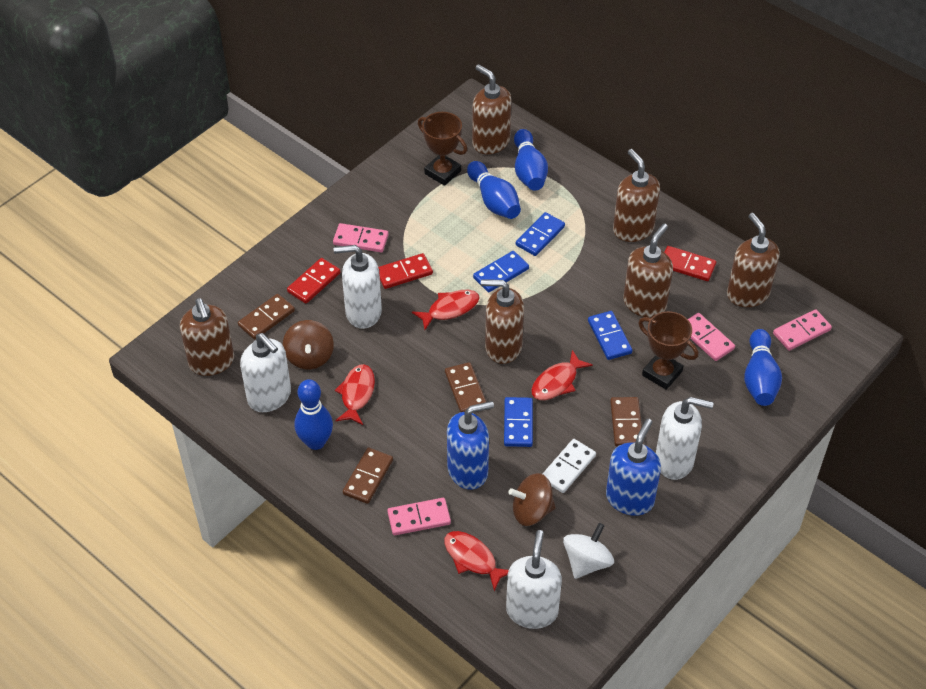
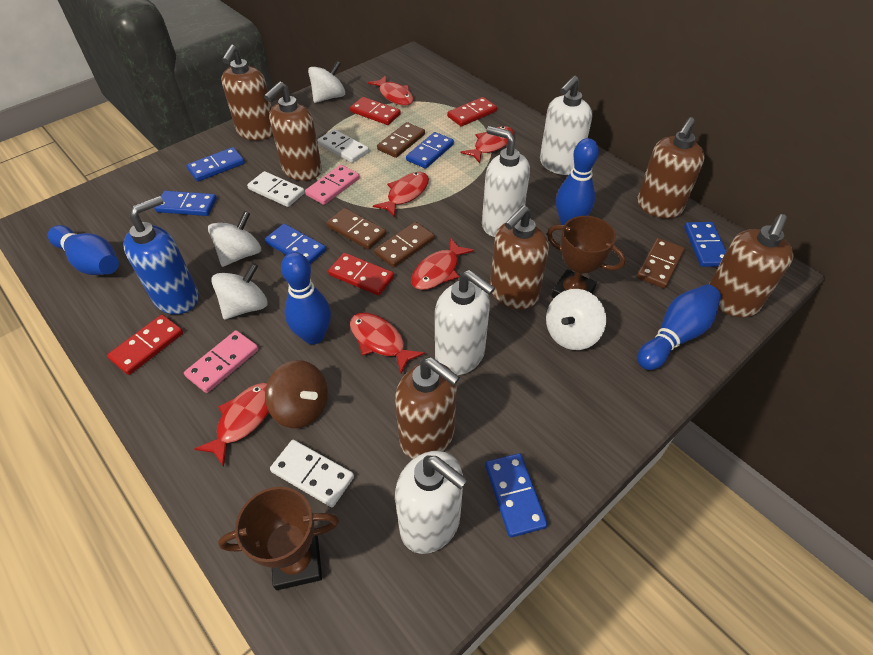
blue domino: 4 -> 6
blue soap dispenser: 2 -> 1
brown spinning top: 2 -> 1
pink domino: 4 -> 2
red domino: 3 -> 4
red fish: 4 -> 6
white domino: 1 -> 3
white spinning top: 1 -> 4

